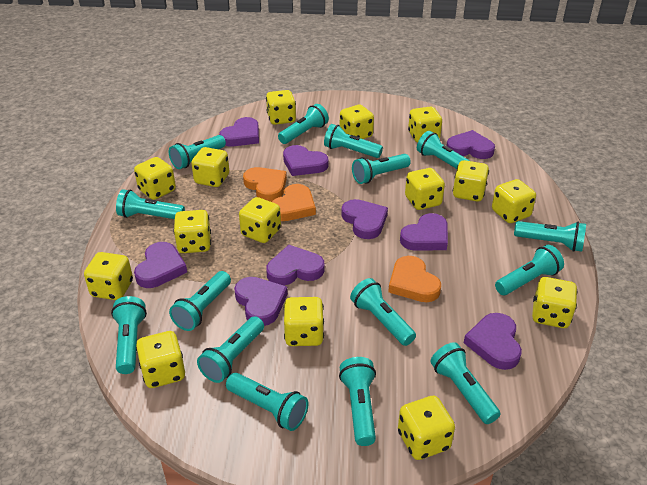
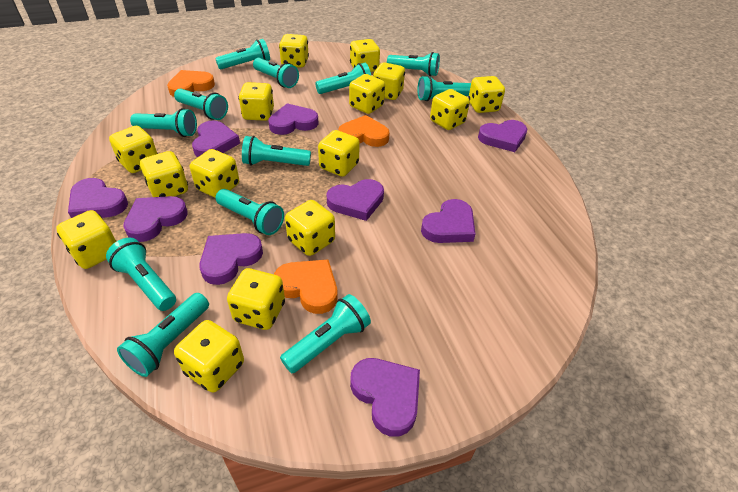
turquoise flashlight: 15 -> 12

